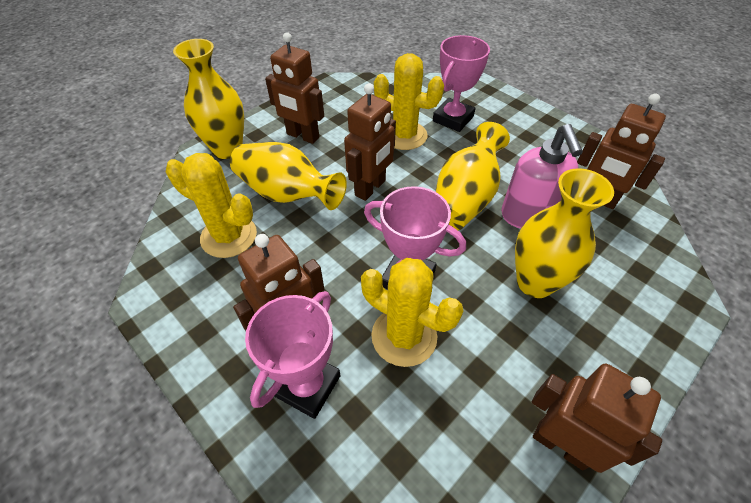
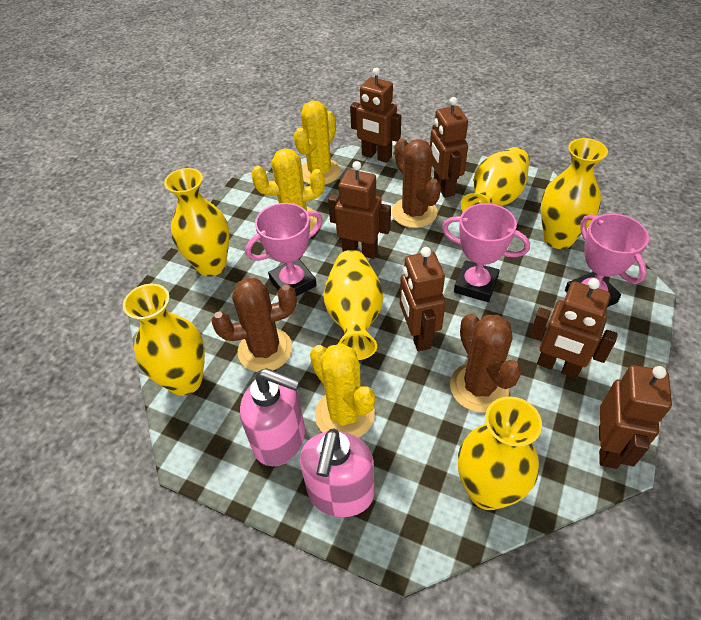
brown cactus: 0 -> 3
brown robot: 5 -> 6
pink soap dispenser: 1 -> 2
yellow vase: 4 -> 6

